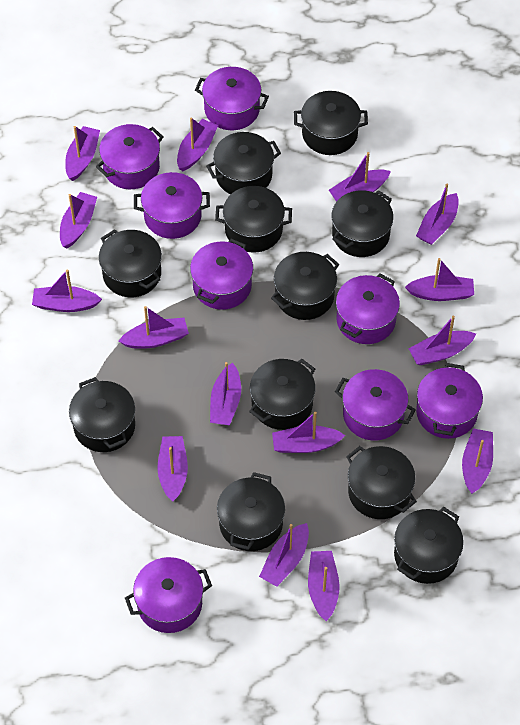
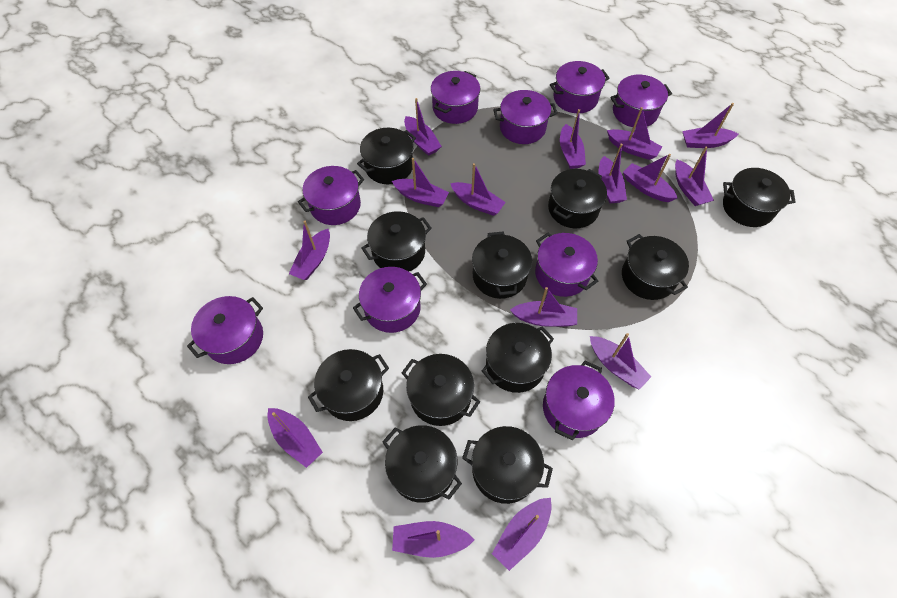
purple pot: 8 -> 9

